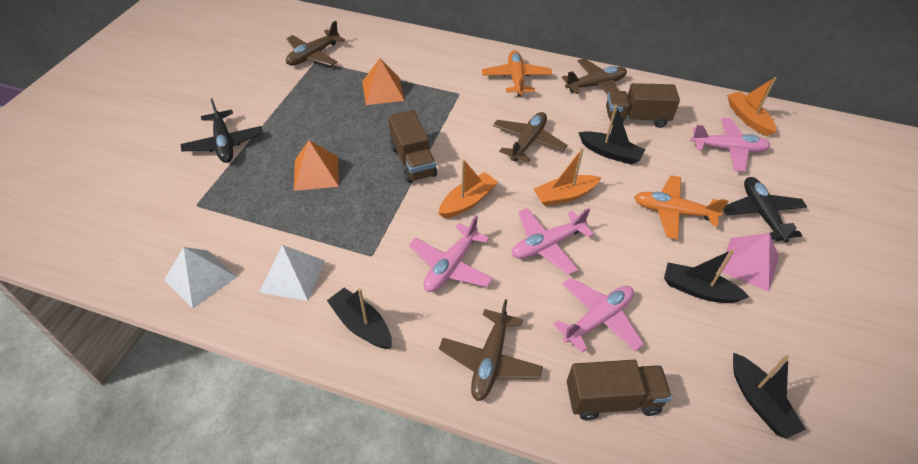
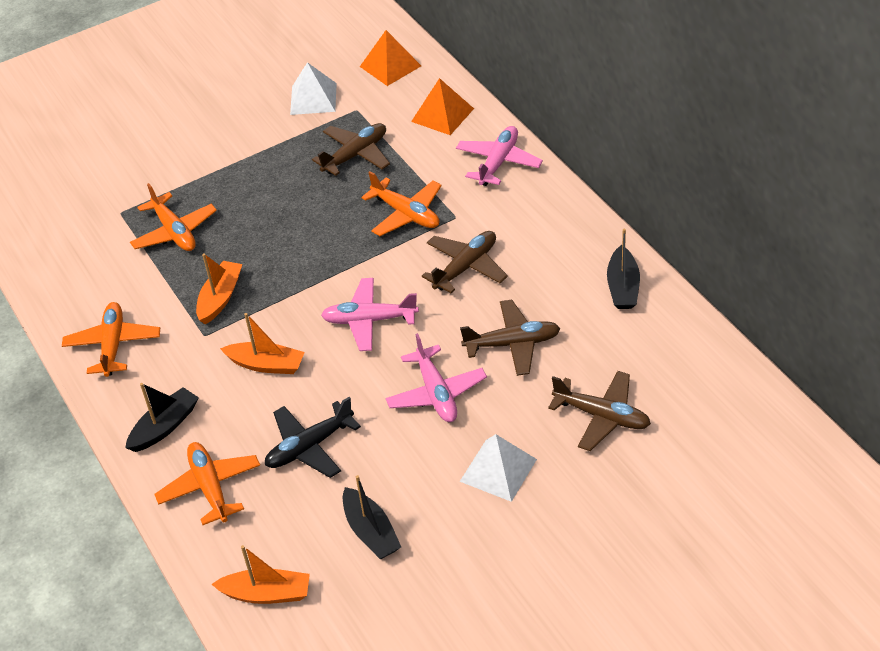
black boat: 4 -> 3
black plane: 2 -> 1
brown truck: 3 -> 0
orange plane: 2 -> 4
pink plane: 4 -> 3
pink pyramid: 1 -> 0

